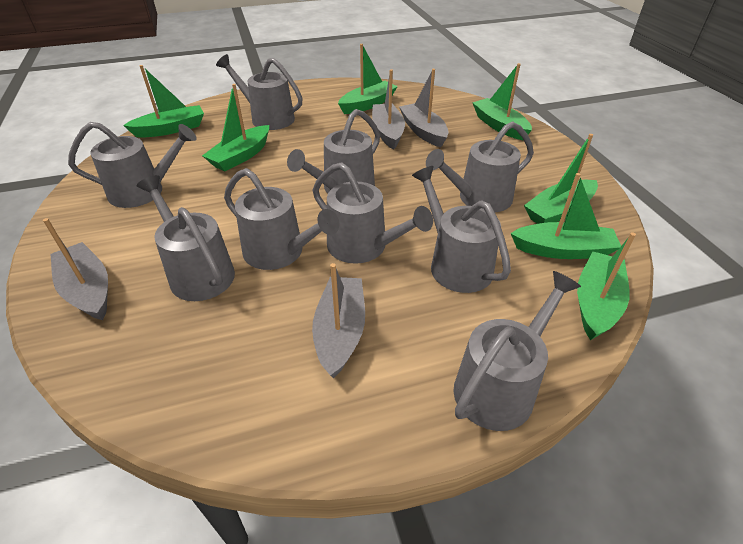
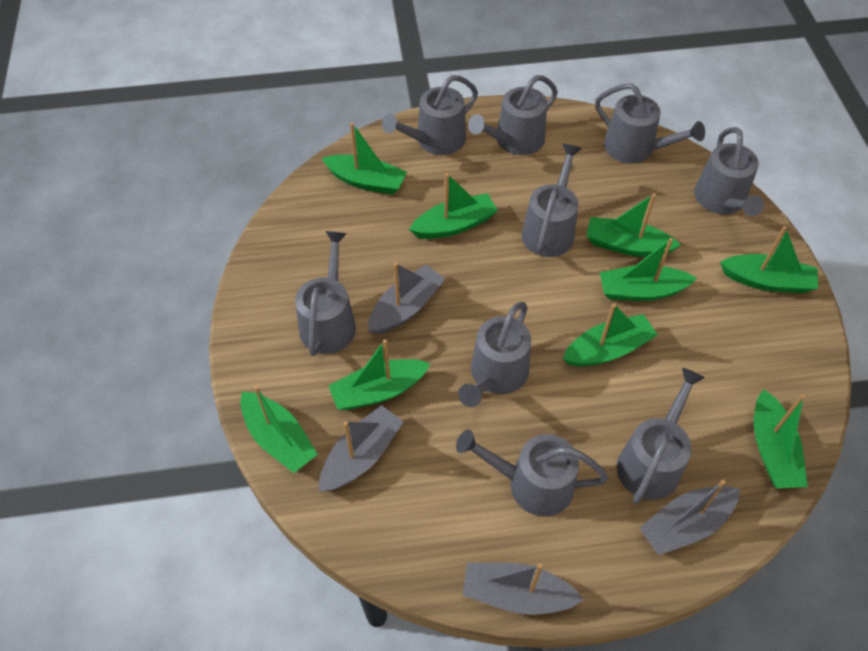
green boat: 7 -> 9

